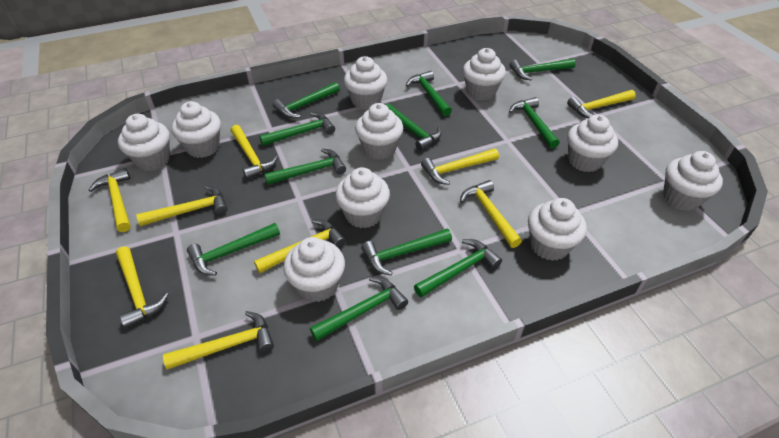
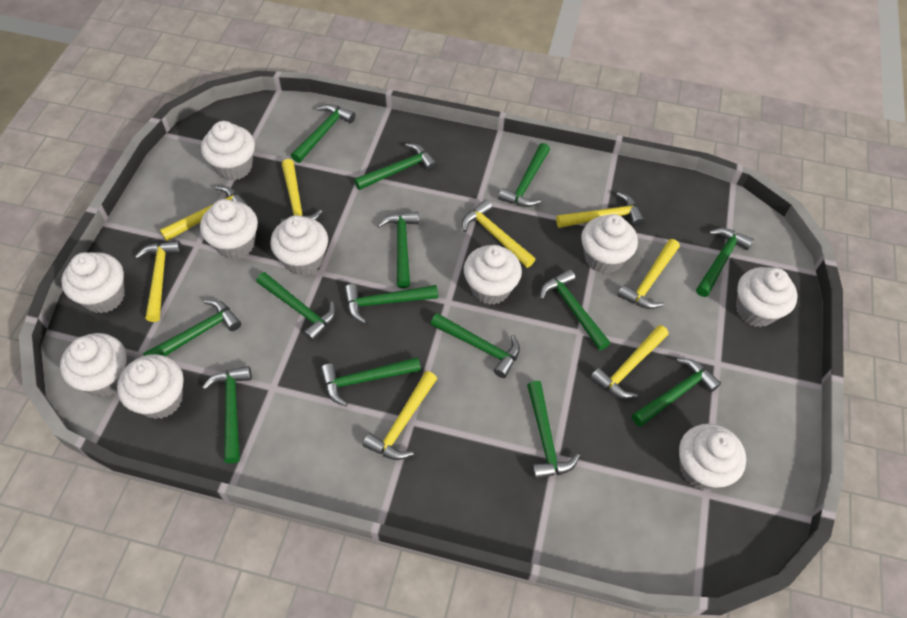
green hammer: 11 -> 14
yellow hammer: 9 -> 8

